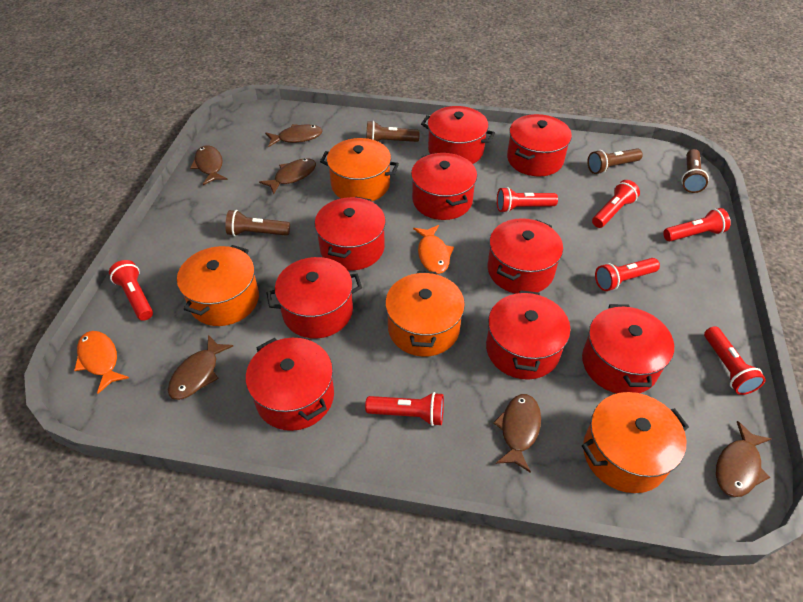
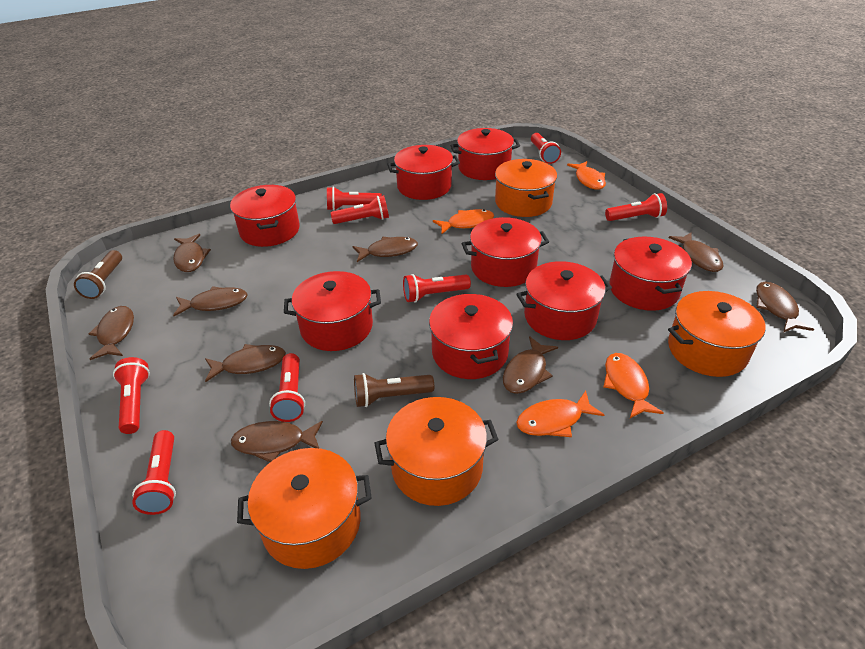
brown fish: 6 -> 9
brown flashlight: 4 -> 2
orange fish: 2 -> 4
red flashlight: 7 -> 8
red pot: 9 -> 8

